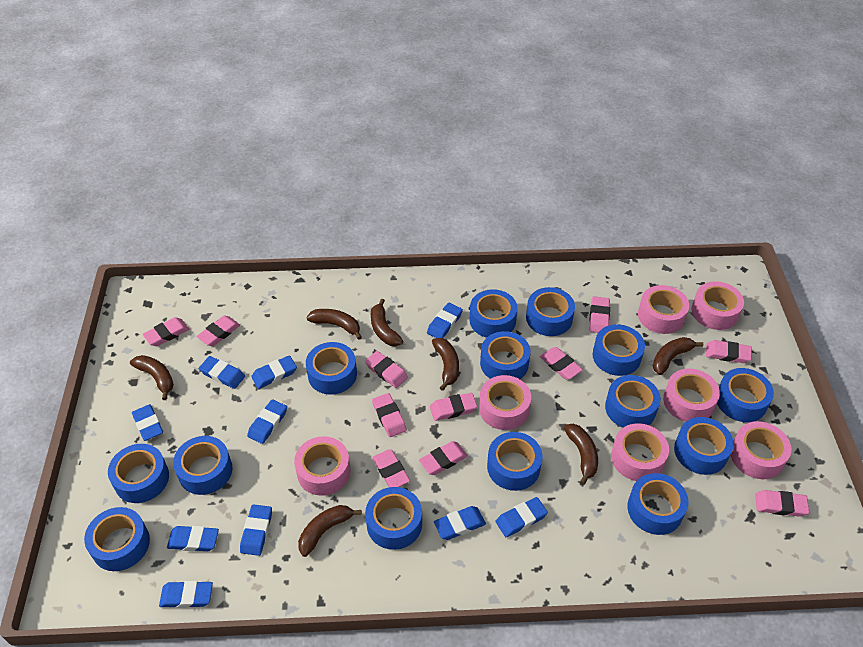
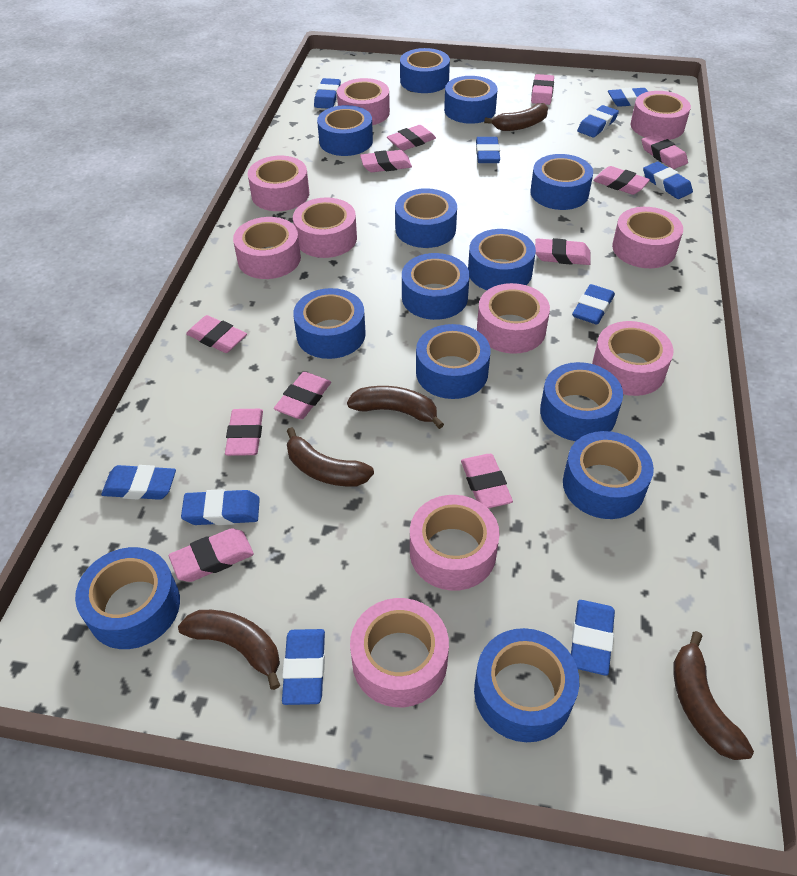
blue tape: 14 -> 13
brown banana: 7 -> 5
pink tape: 7 -> 10

